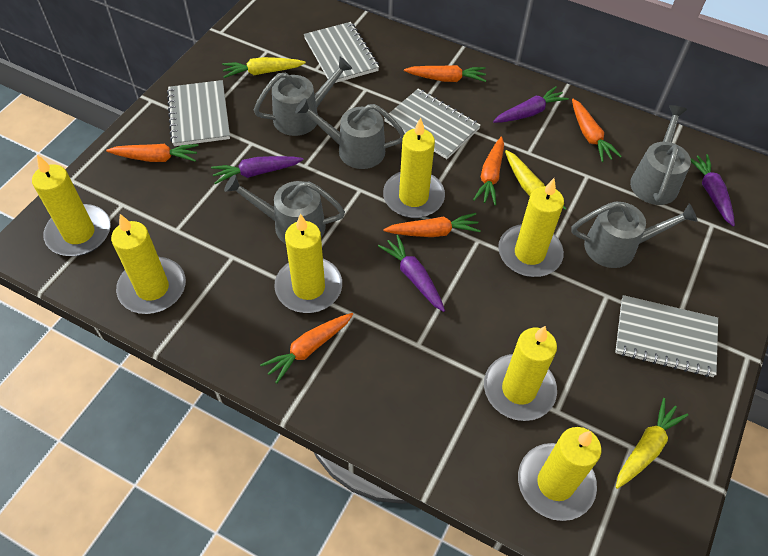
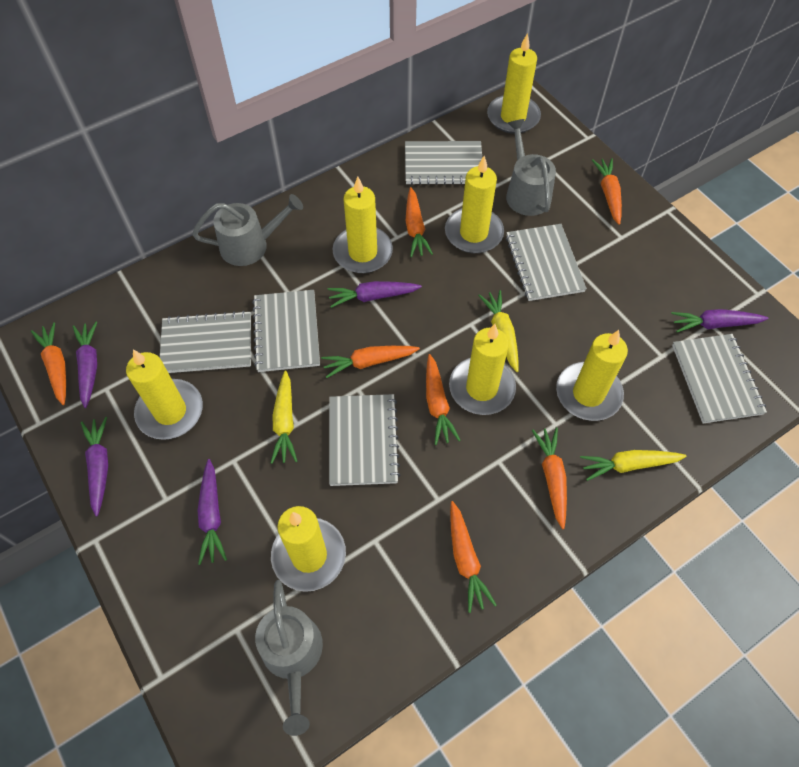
grey notebook: 4 -> 6
grey watering can: 5 -> 3
orange carrot: 6 -> 7
purple carrot: 4 -> 5

